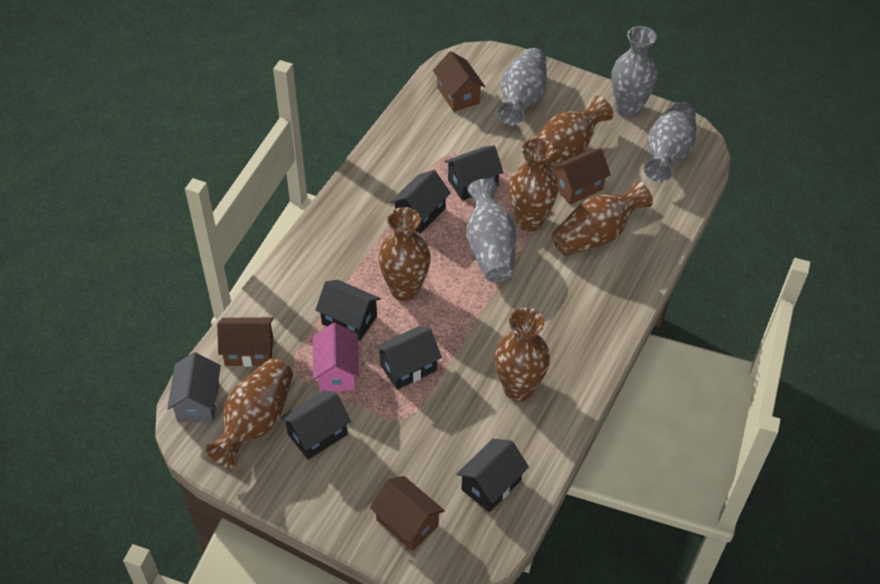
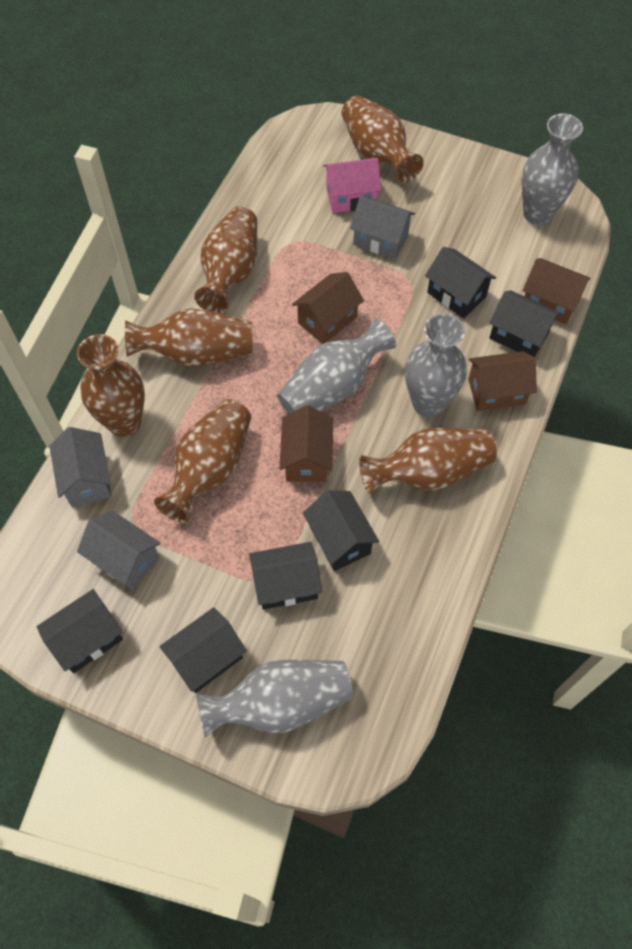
grey house: 1 -> 3

